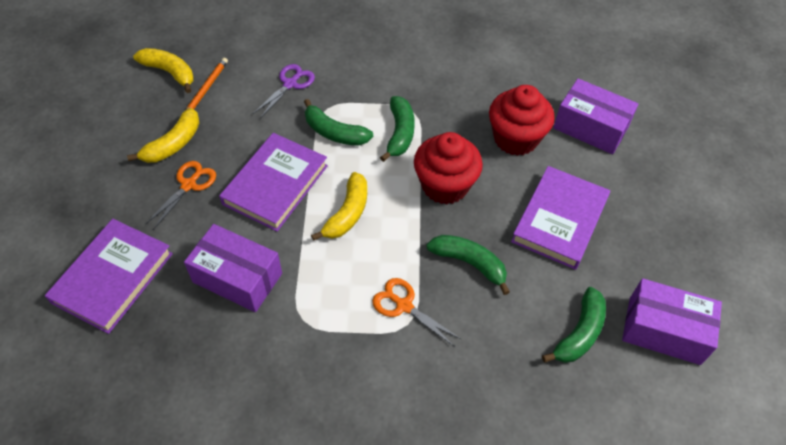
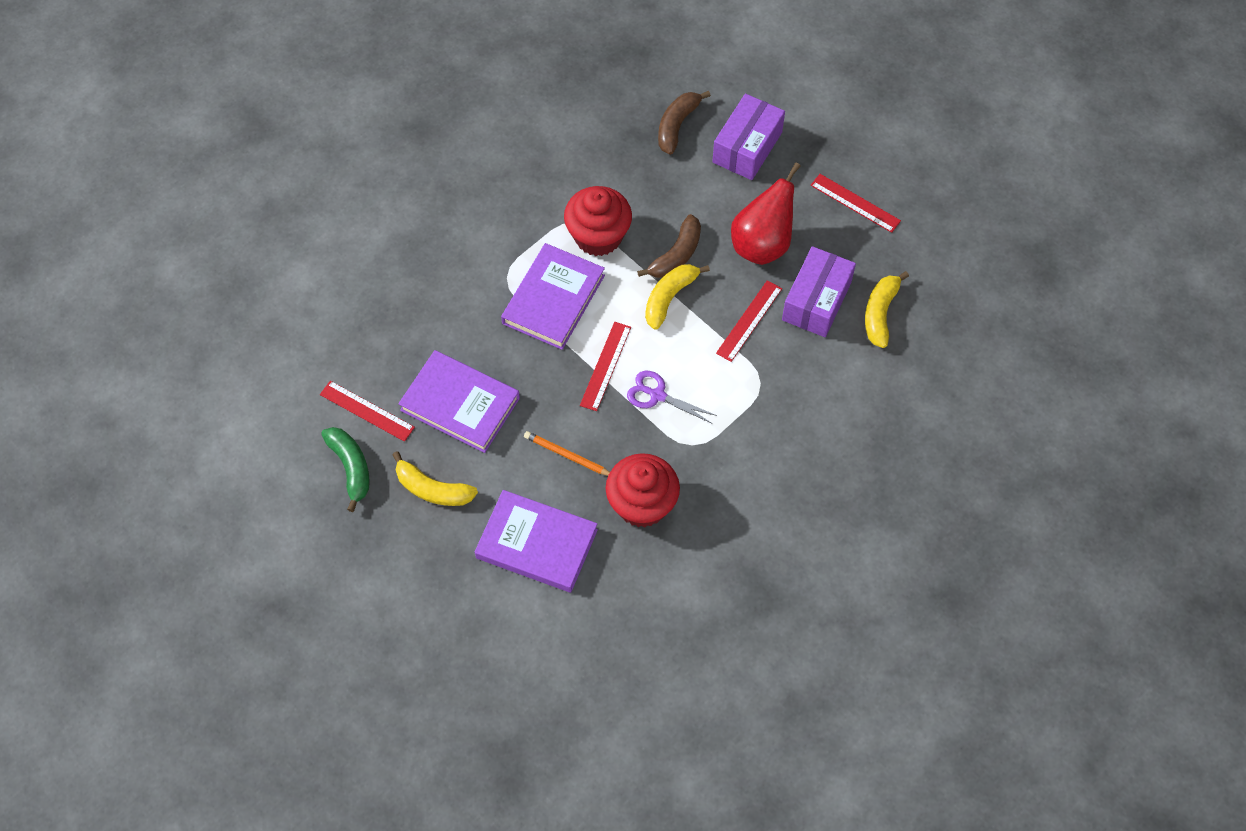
brown banana: 0 -> 2
green banana: 4 -> 1
orange scissors: 2 -> 0
purple box: 3 -> 2
red pear: 0 -> 1
red ruler: 0 -> 4

